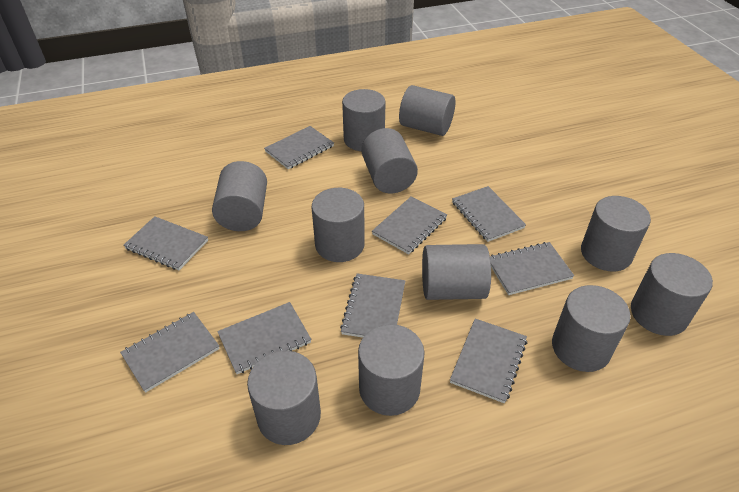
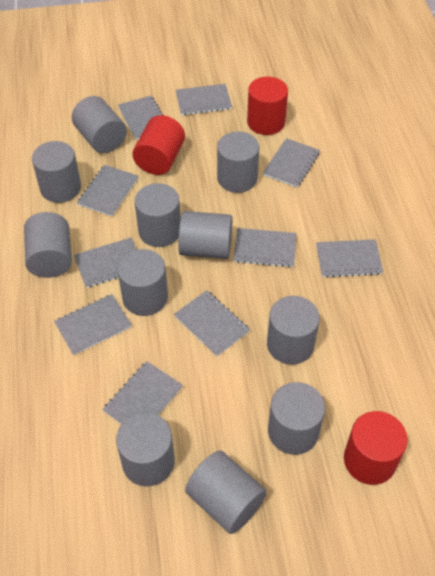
grey notebook: 9 -> 10
red cylinder: 0 -> 3

